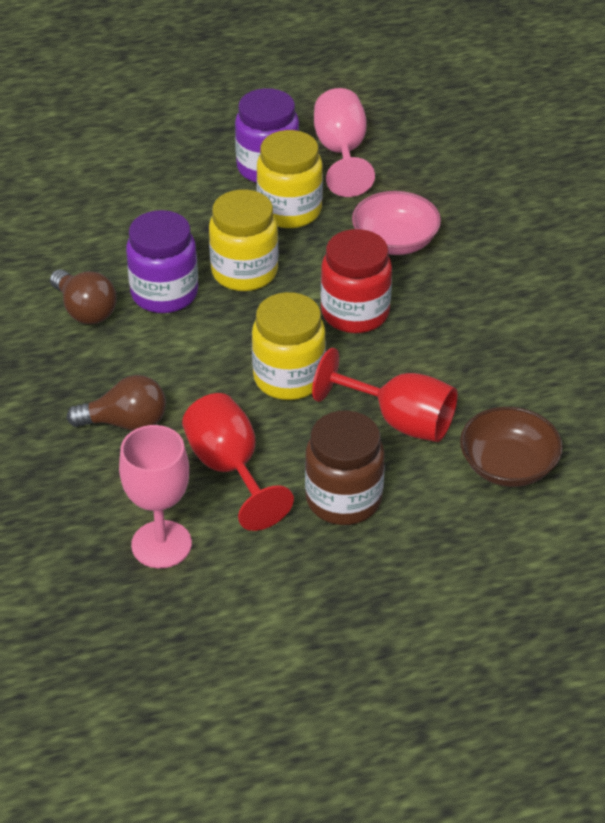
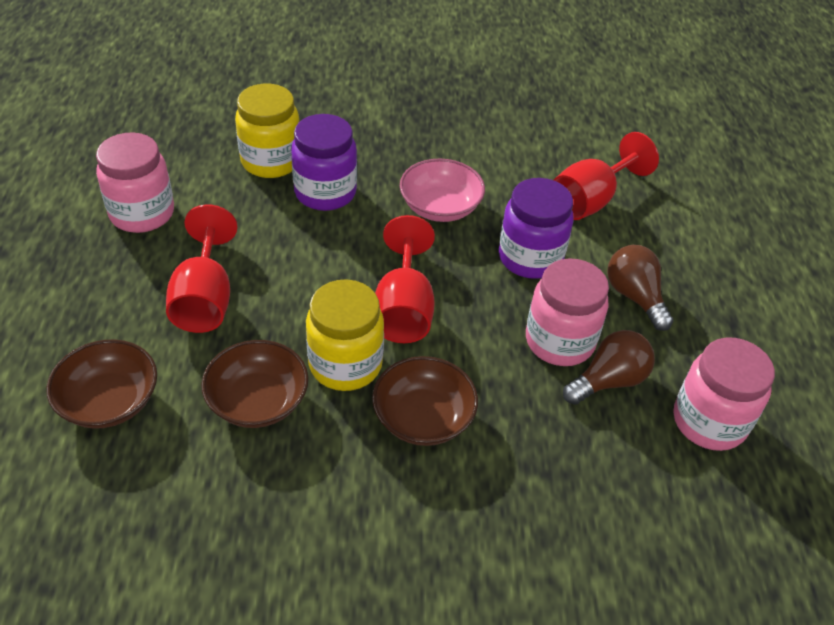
brown bowl: 1 -> 3
brown jar: 1 -> 0
pink goblet: 2 -> 0
pink jar: 0 -> 3
red goblet: 2 -> 3
red jar: 1 -> 0
yellow jar: 3 -> 2

